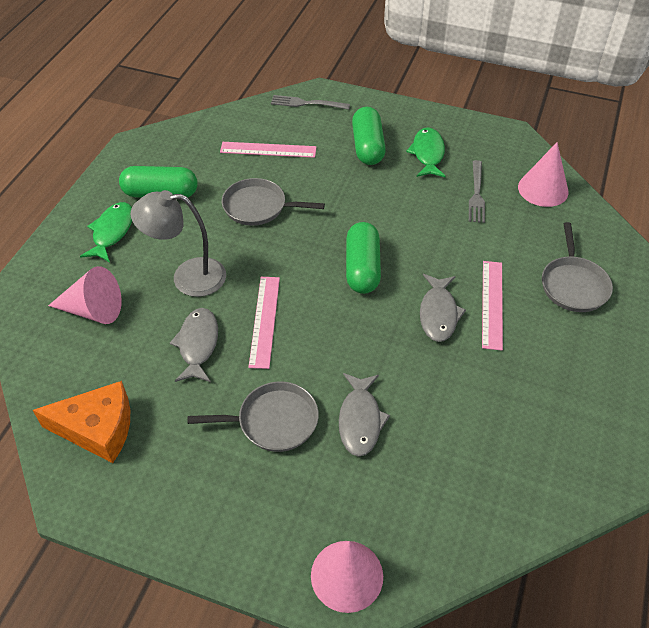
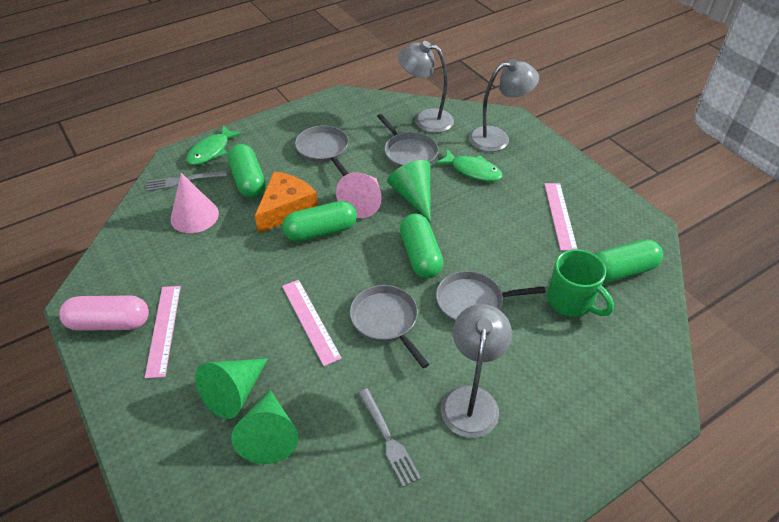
green capsule: 3 -> 4
green cone: 0 -> 3
green mug: 0 -> 1
grey fish: 3 -> 0
grey lamp: 1 -> 3
grey pan: 3 -> 4
pink capsule: 0 -> 1
pink cone: 3 -> 2

